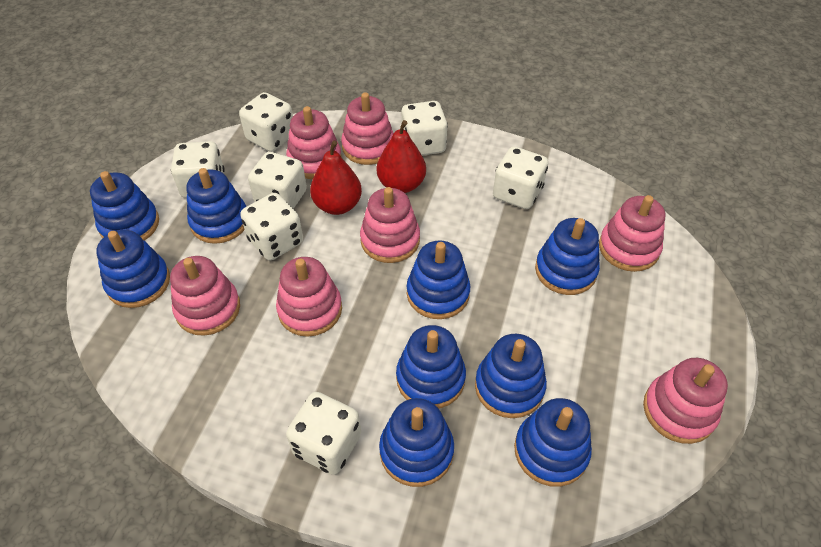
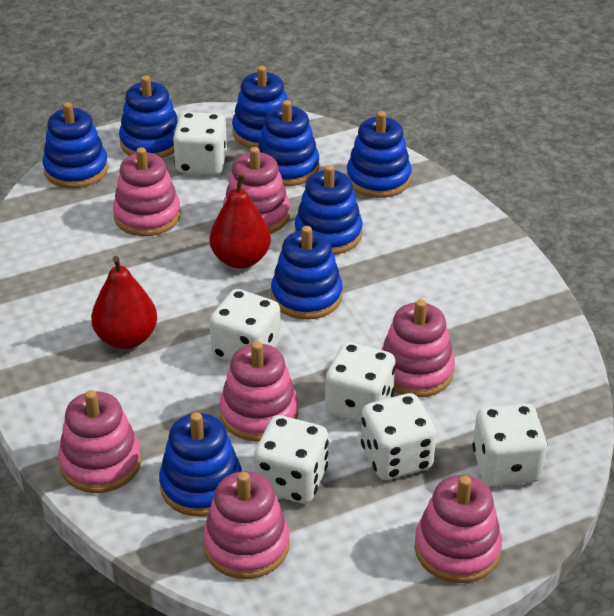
blue stacking toy: 9 -> 8
white dice: 7 -> 6

